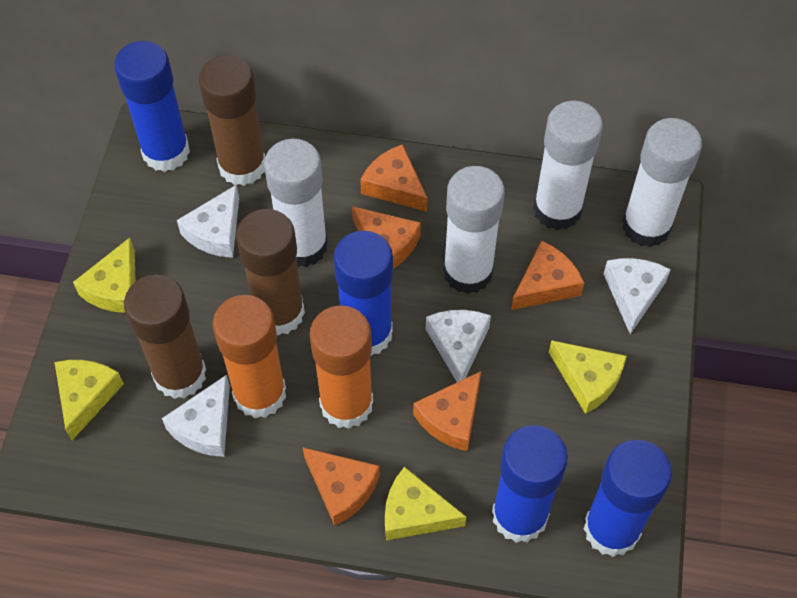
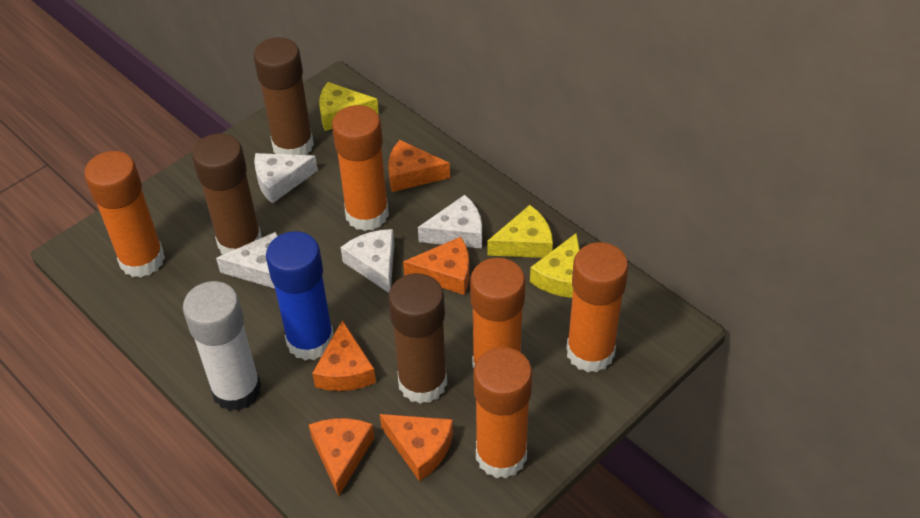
blue glue stick: 4 -> 1
orange glue stick: 2 -> 5
white glue stick: 4 -> 1
yellow cheese: 4 -> 3

